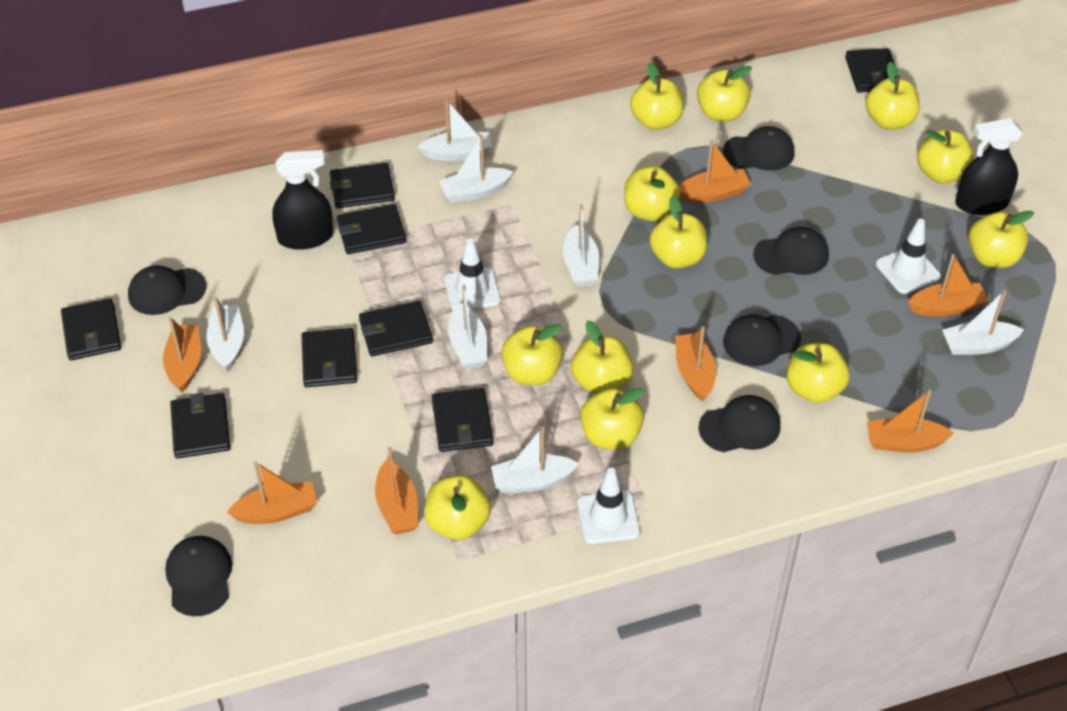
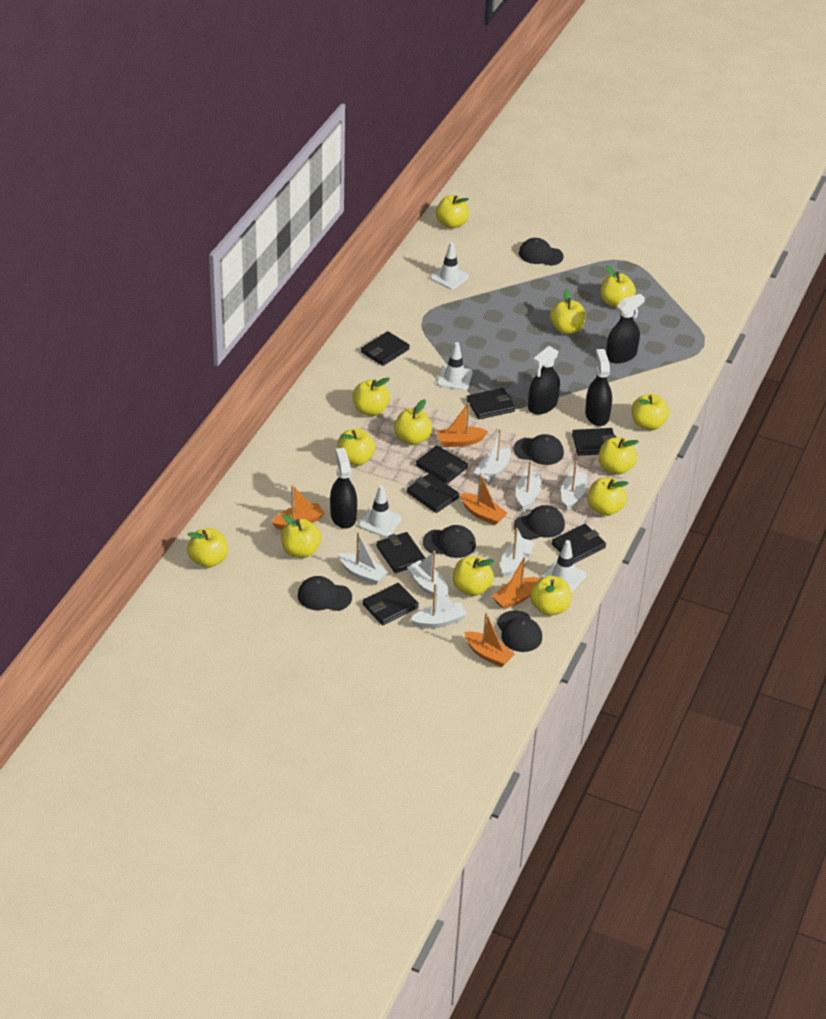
black spray bottle: 2 -> 4
orange boat: 7 -> 5
white traffic cone: 3 -> 4
yellow apple: 12 -> 13

